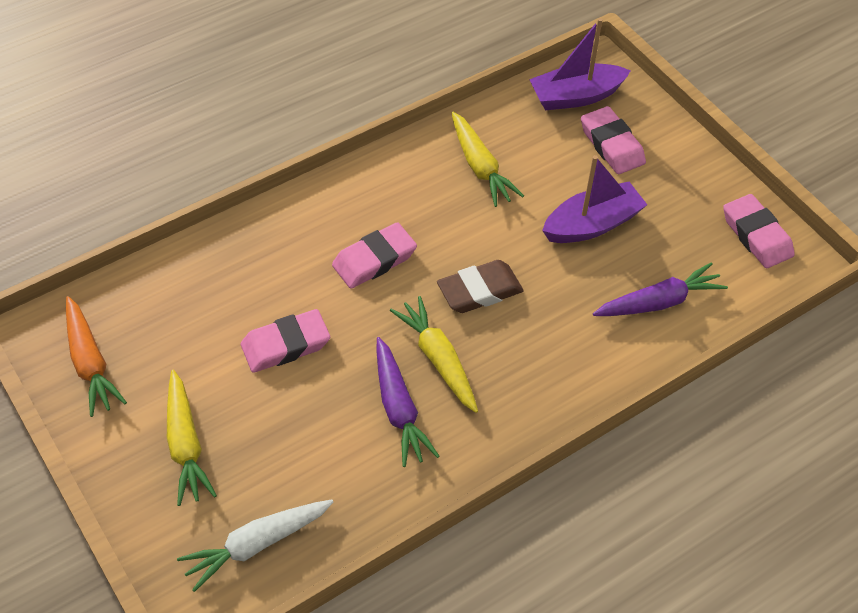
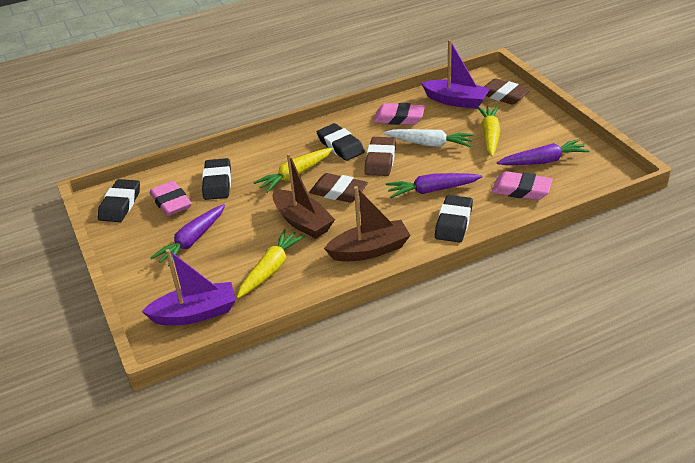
black eraser: 0 -> 4
brown boat: 0 -> 2
brown eraser: 1 -> 3
orange carrot: 1 -> 0
pink eraser: 4 -> 3
purple carrot: 2 -> 3

